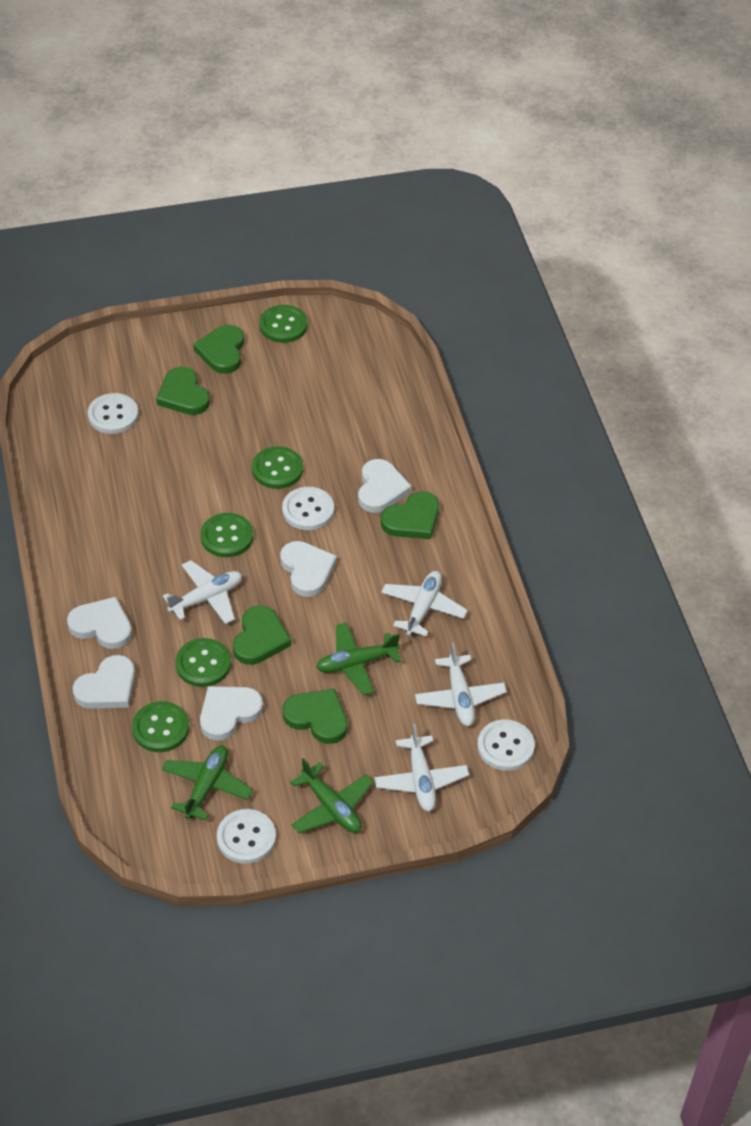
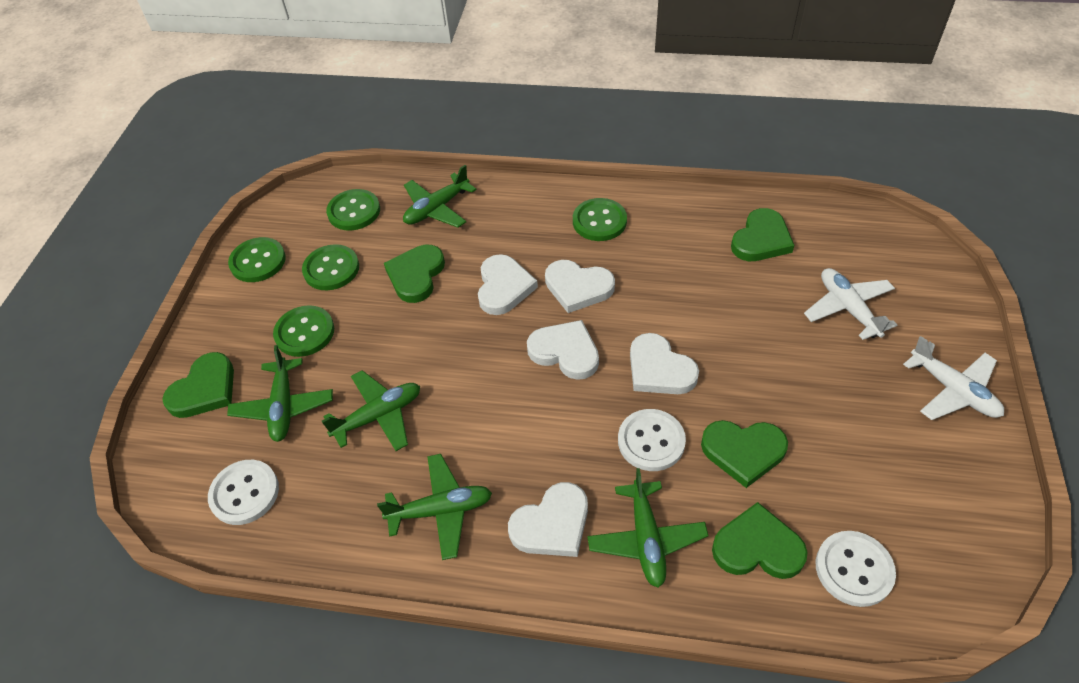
green plane: 3 -> 5
white button: 4 -> 3
white plane: 4 -> 2

